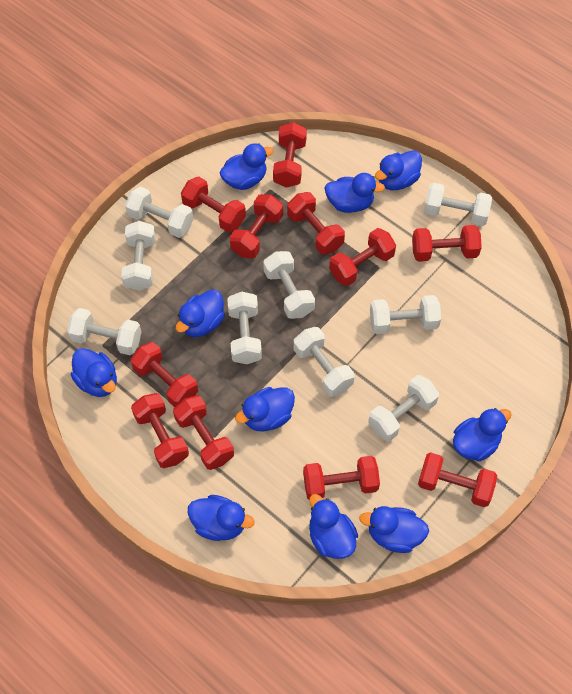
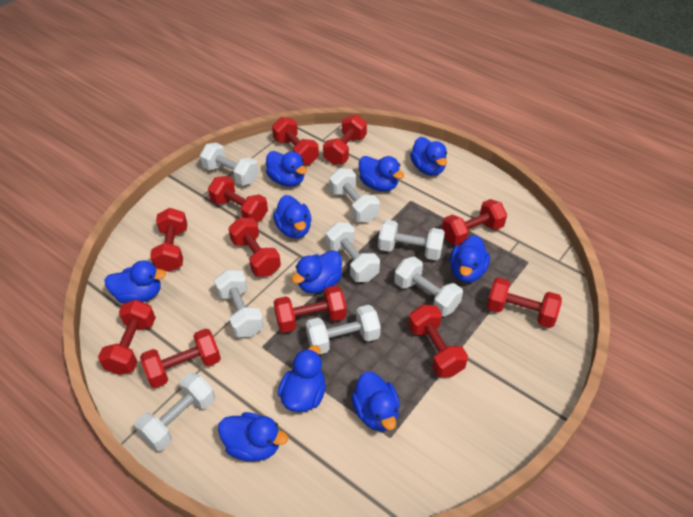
white dumbbell: 9 -> 8

